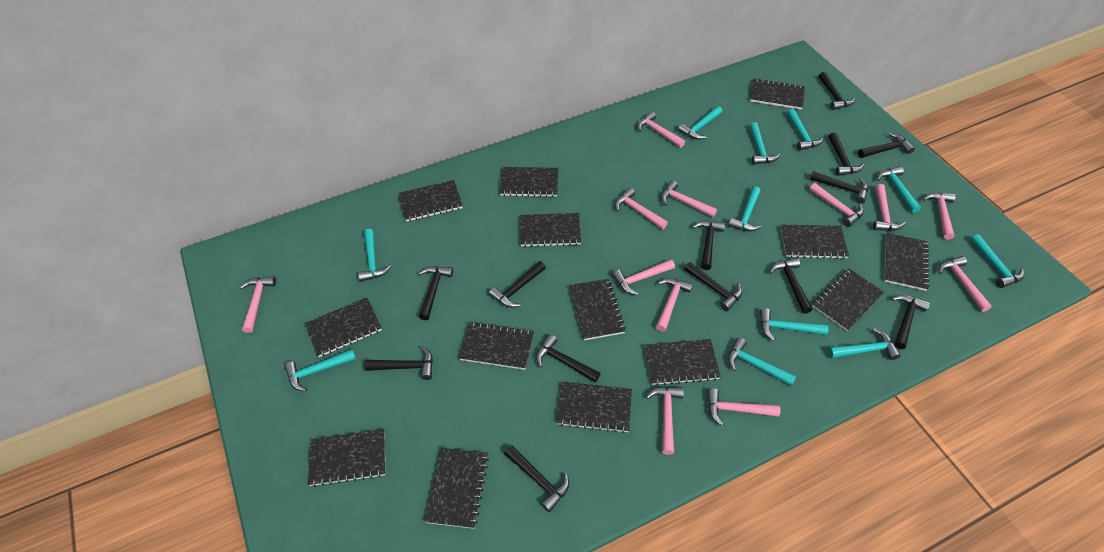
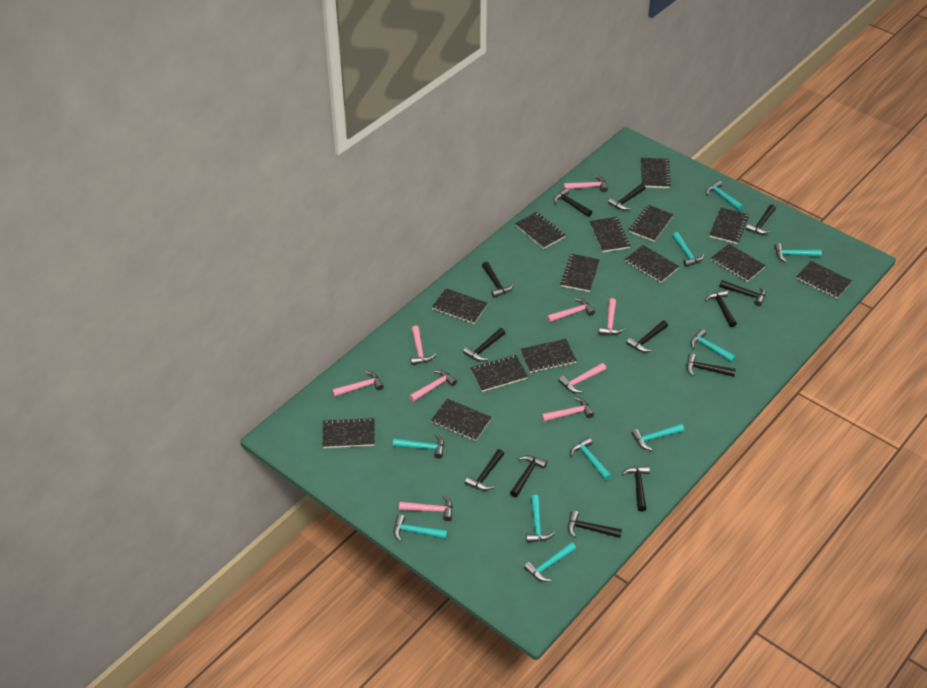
pink hammer: 12 -> 9
turquoise hammer: 11 -> 10

